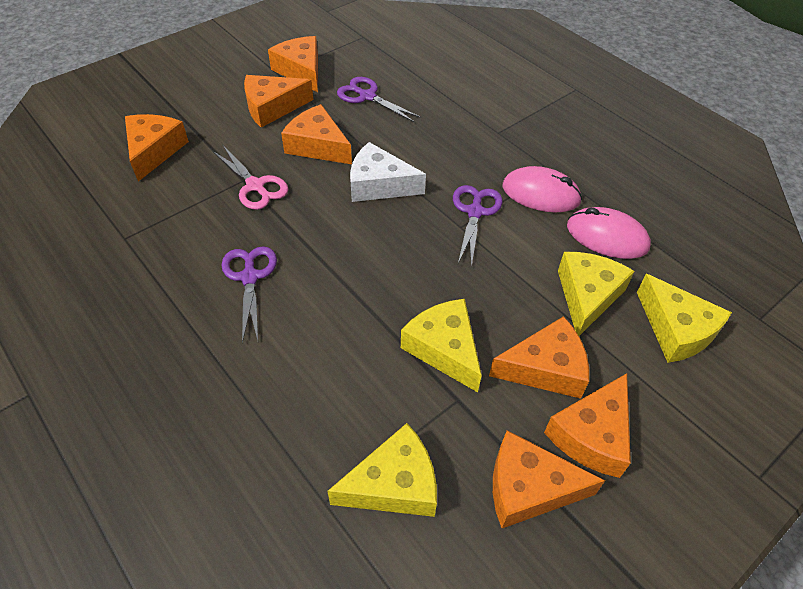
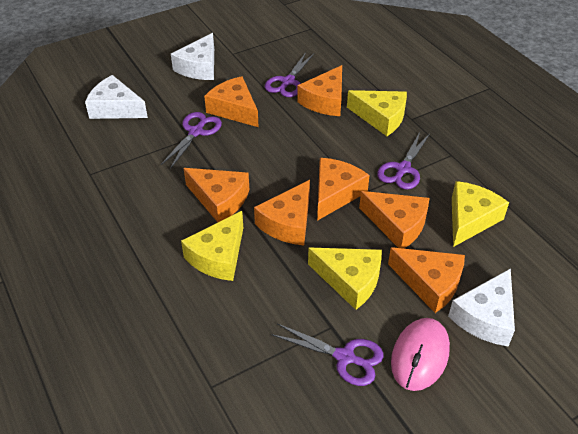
pink mouse: 2 -> 1
pink scissors: 1 -> 0
purple scissors: 3 -> 4
white cheese: 1 -> 3

